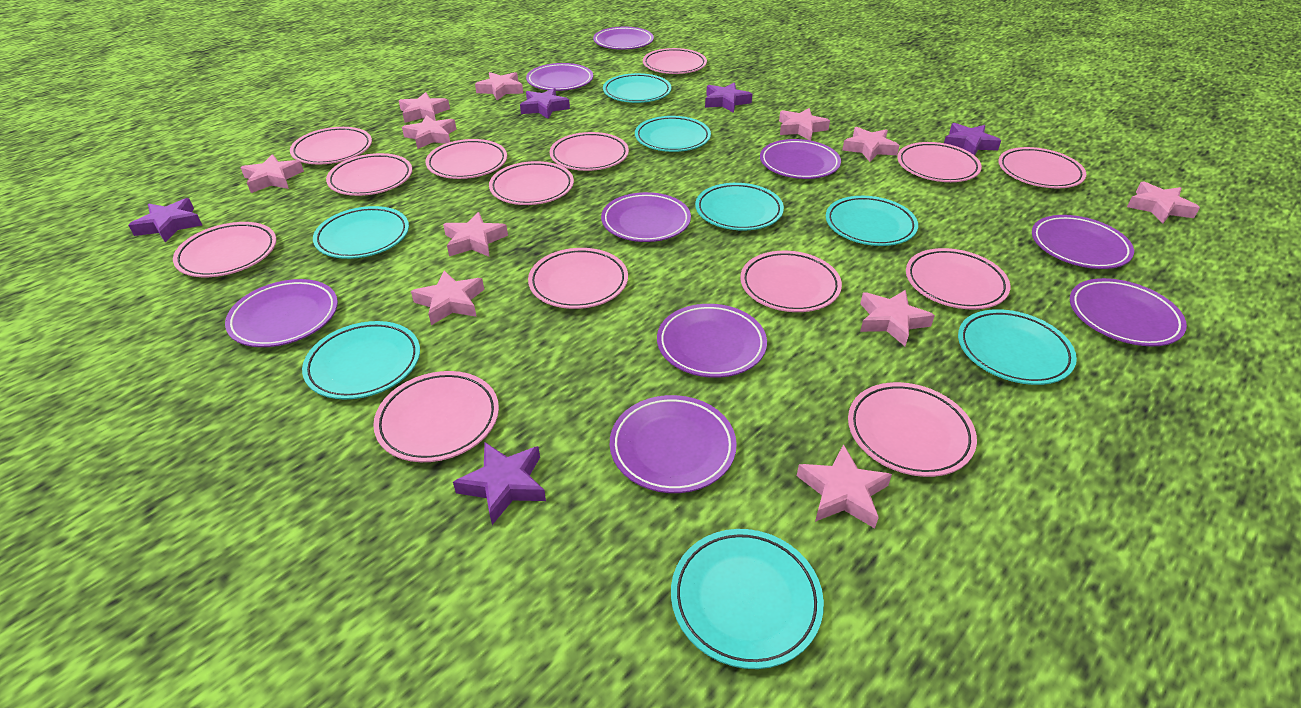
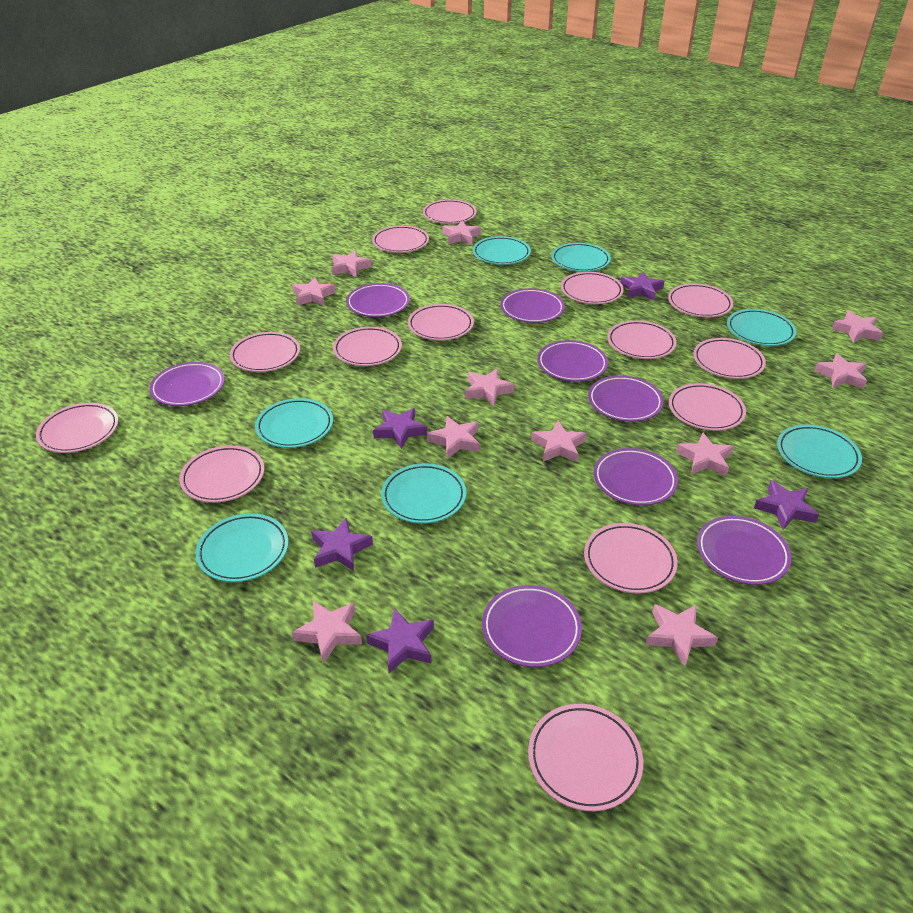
purple plate: 9 -> 8
turquoise plate: 8 -> 7

